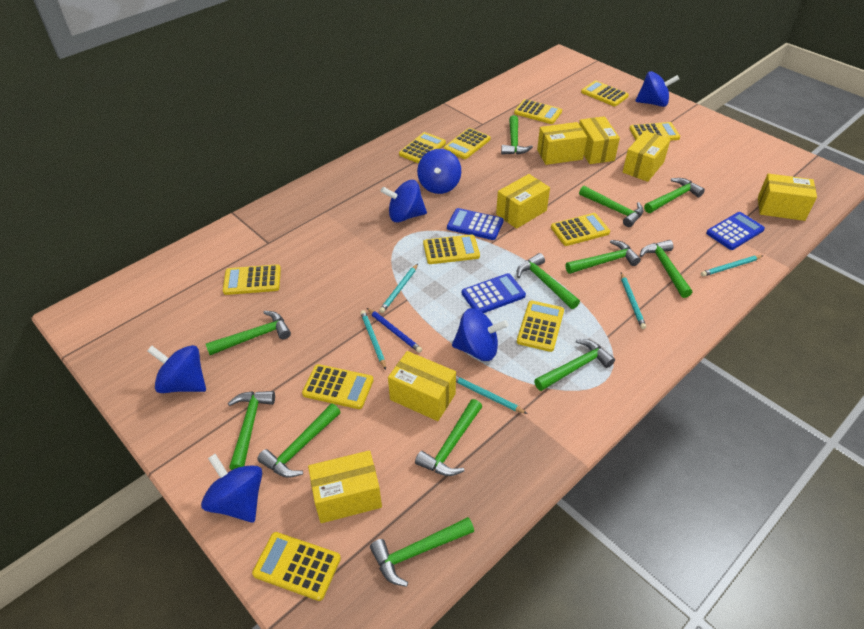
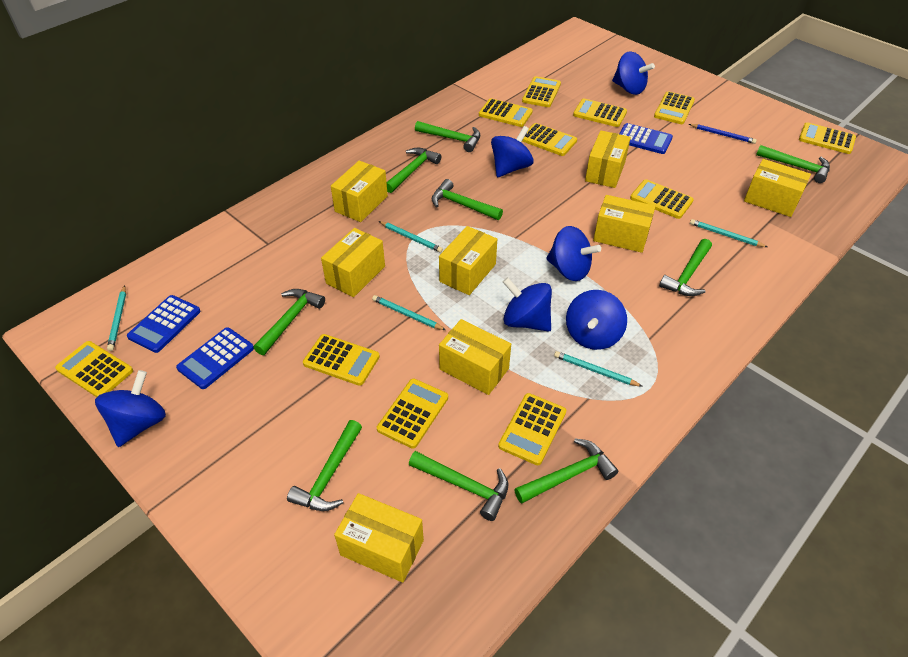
green hammer: 12 -> 9
yellow box: 7 -> 8

